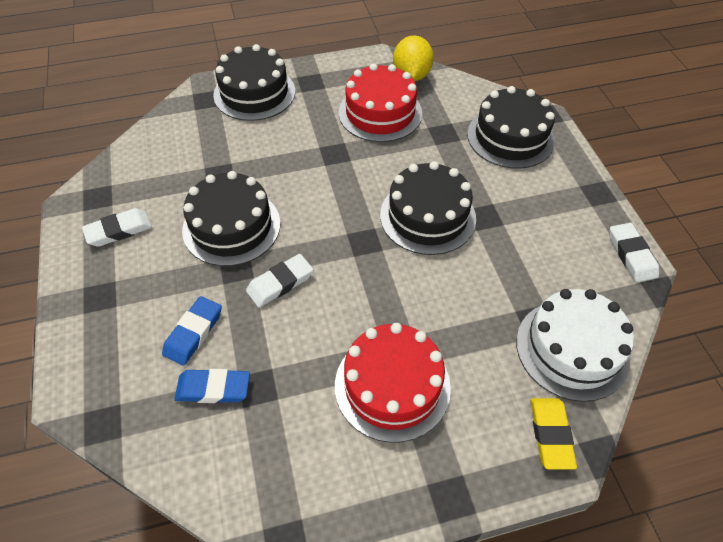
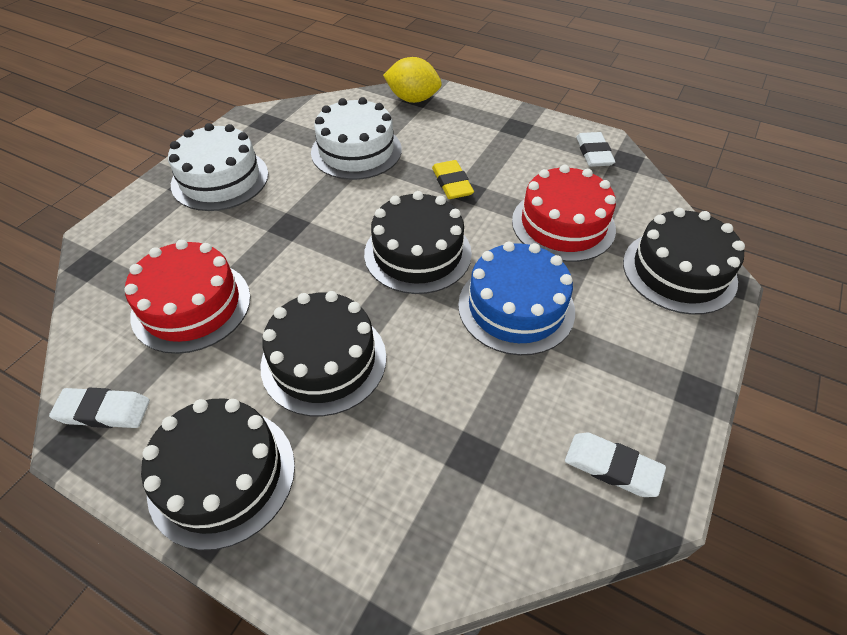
blue cake: 0 -> 1
blue eraser: 2 -> 0
white cake: 1 -> 2

